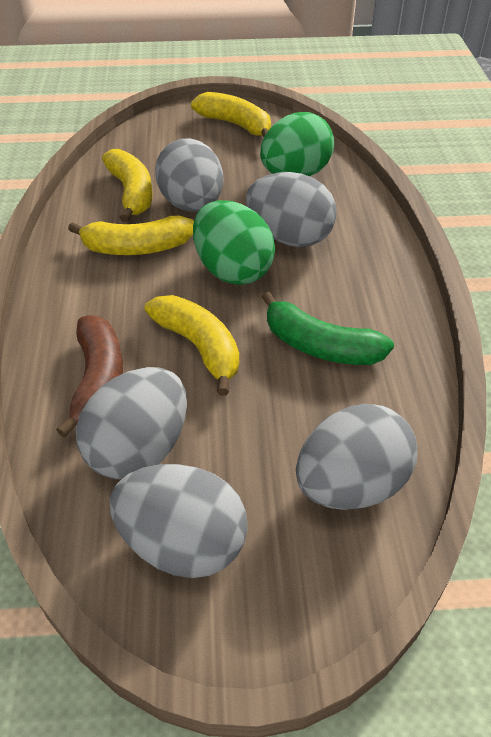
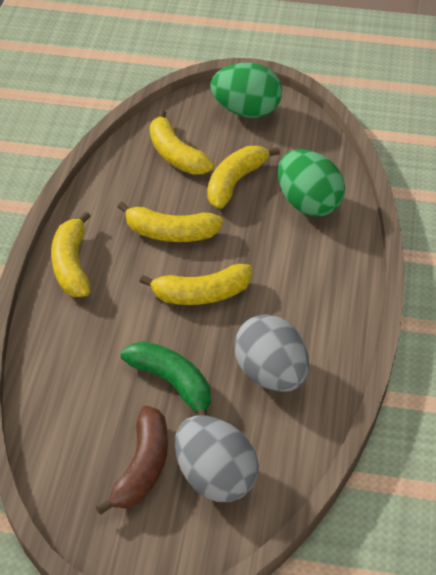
grey egg: 5 -> 2
yellow banana: 4 -> 5

